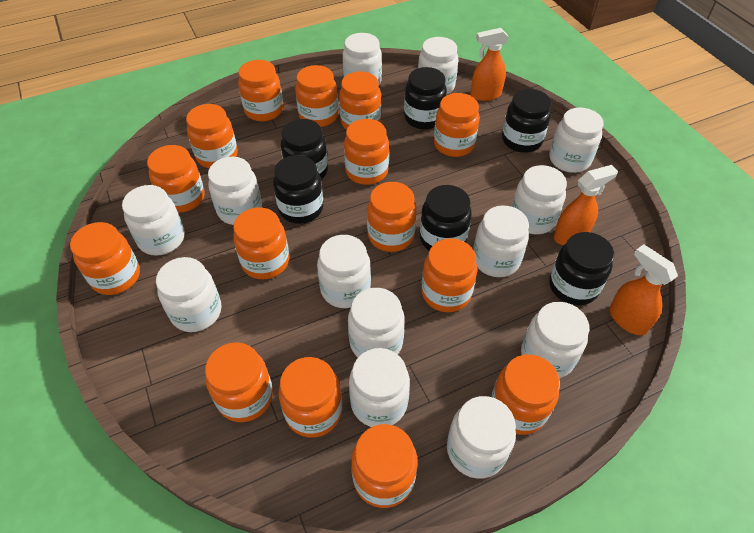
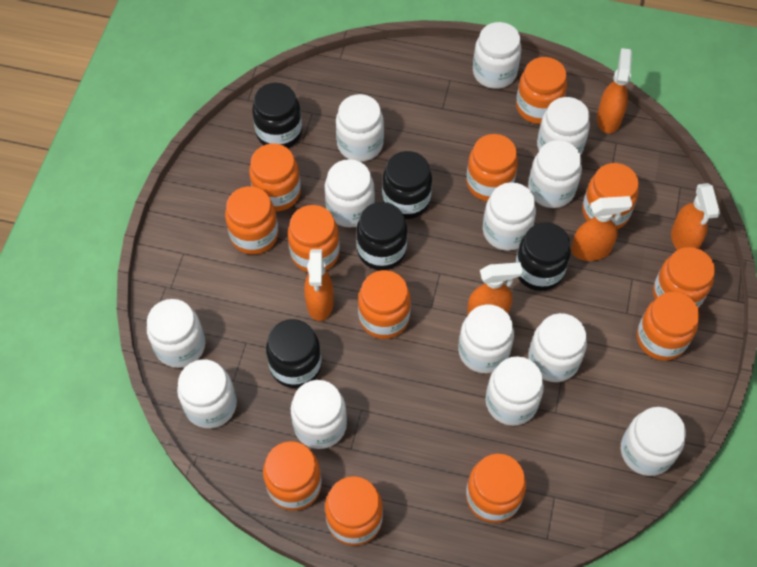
black jar: 6 -> 5
orange jar: 15 -> 12
orange spray bottle: 3 -> 5

